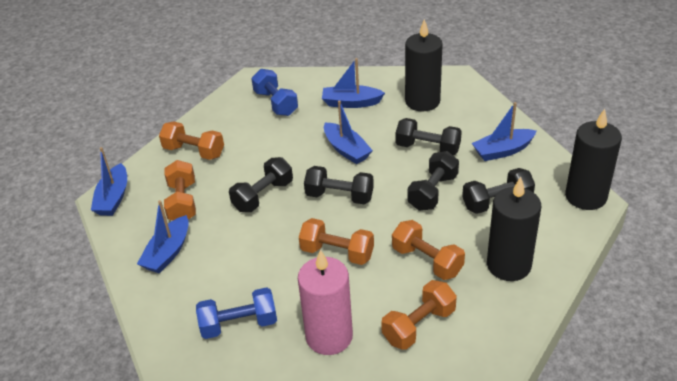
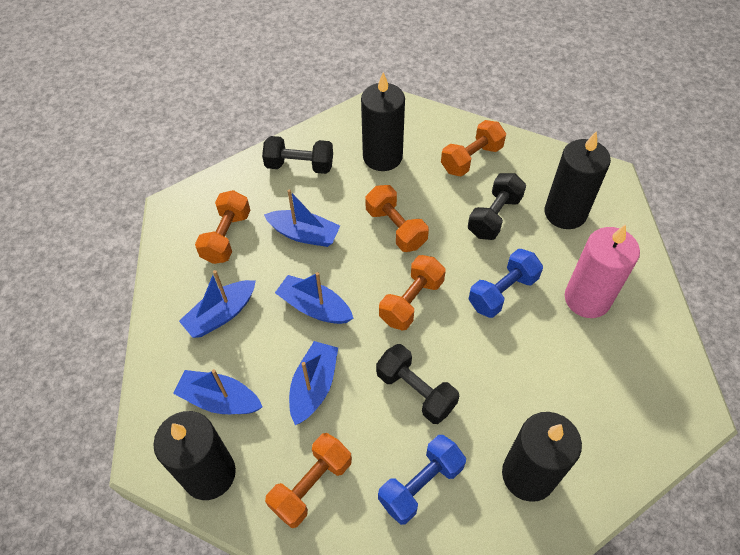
black candle: 3 -> 4
black dumbbell: 5 -> 3

